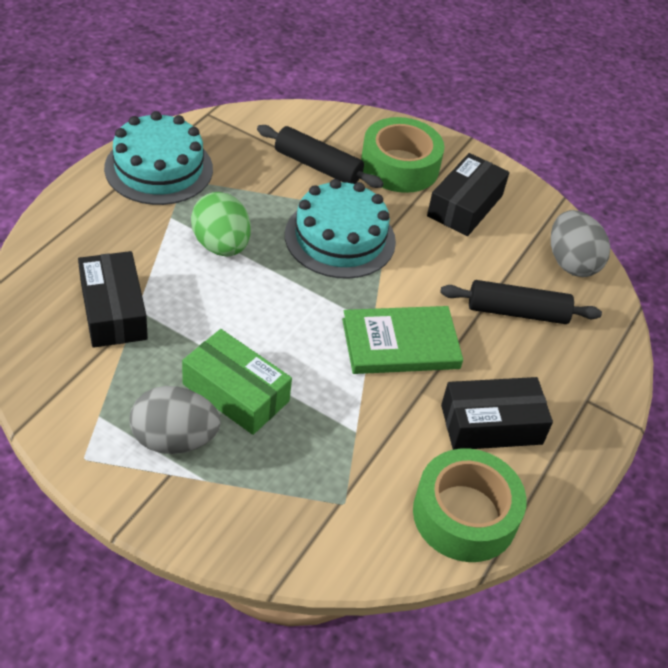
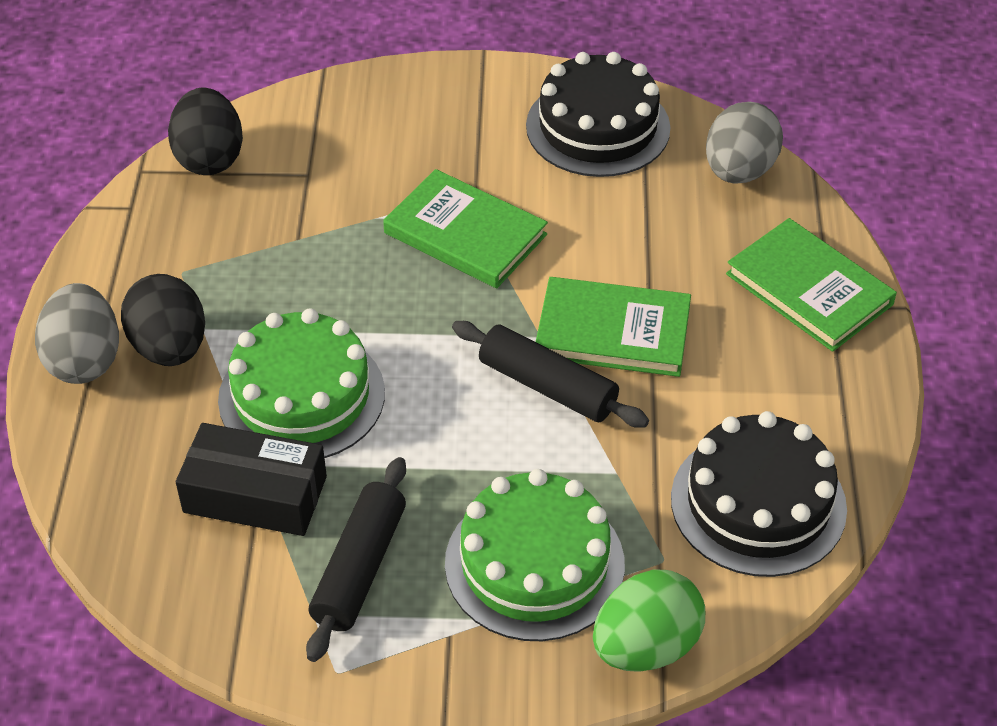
black box: 3 -> 1
black cake: 0 -> 2
black egg: 0 -> 2
green book: 1 -> 3
green box: 1 -> 0
green cake: 0 -> 2
green tape: 2 -> 0
turquoise cake: 2 -> 0

